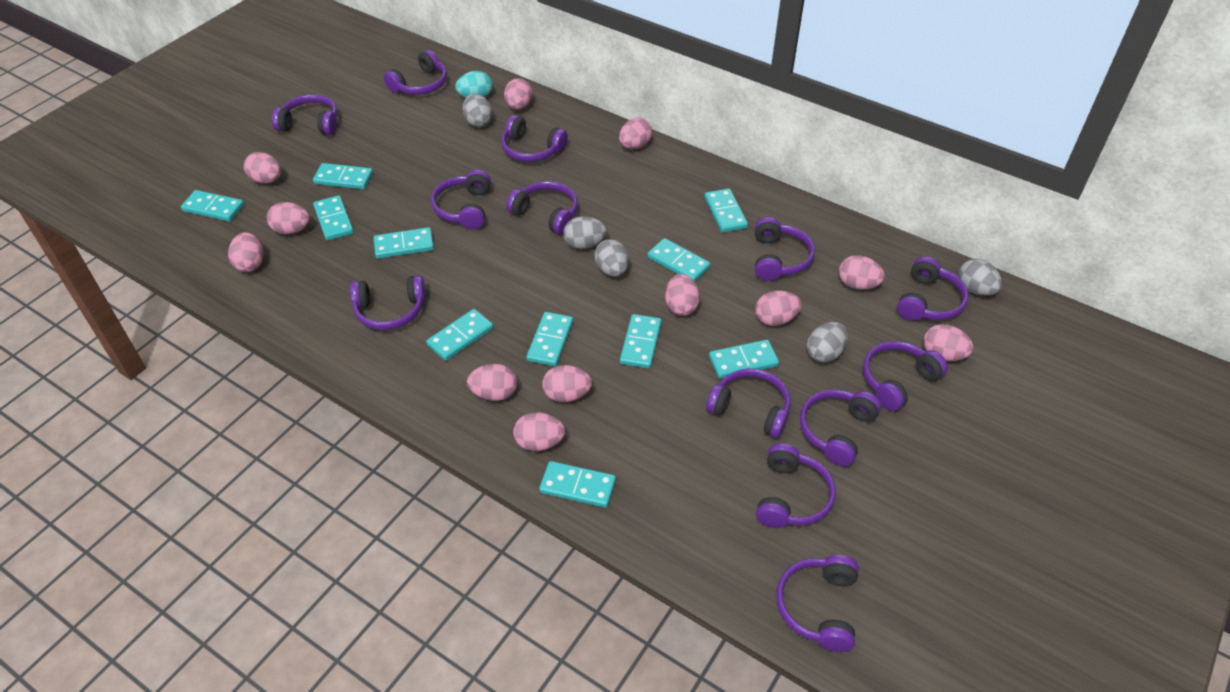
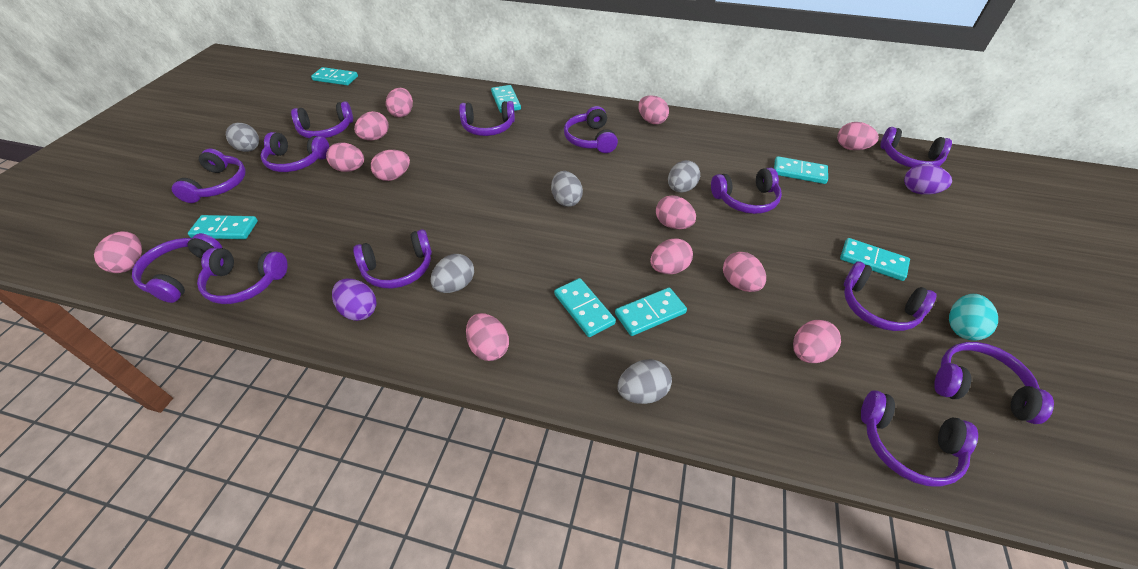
purple egg: 0 -> 2
turquoise domino: 11 -> 7

